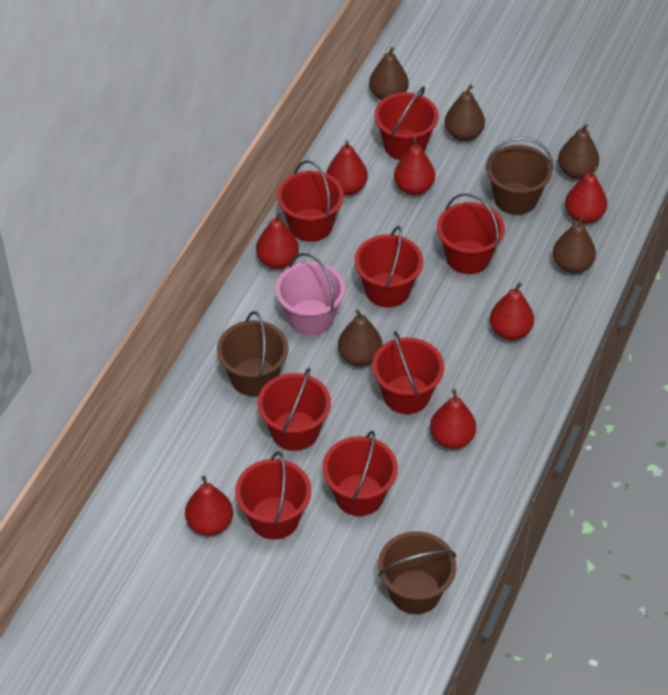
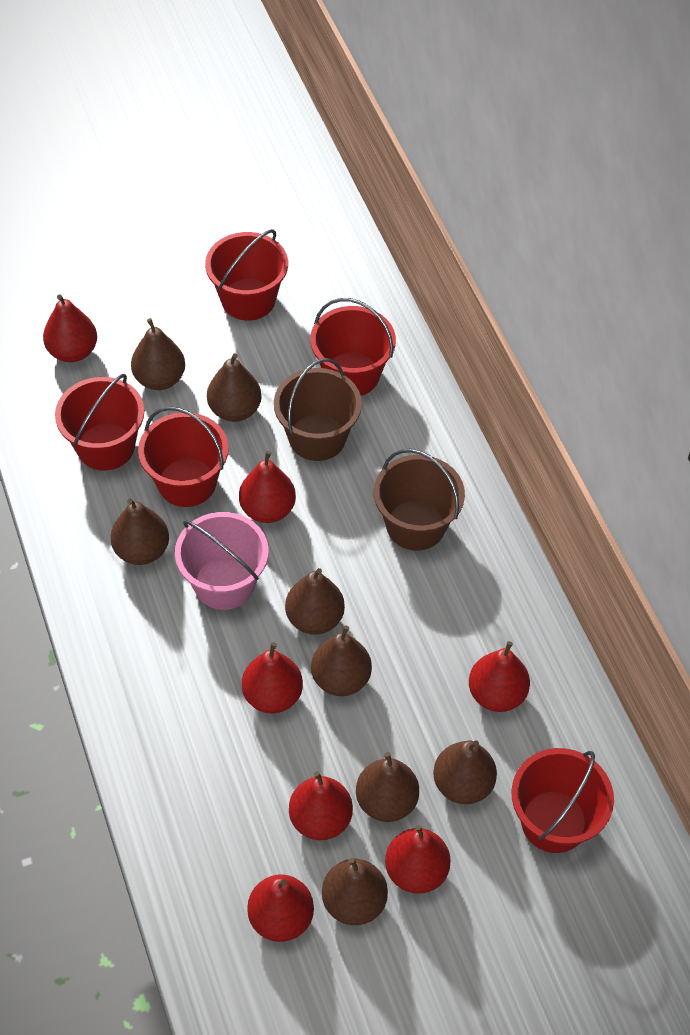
brown bucket: 3 -> 2
brown pear: 5 -> 8
red bucket: 8 -> 5

